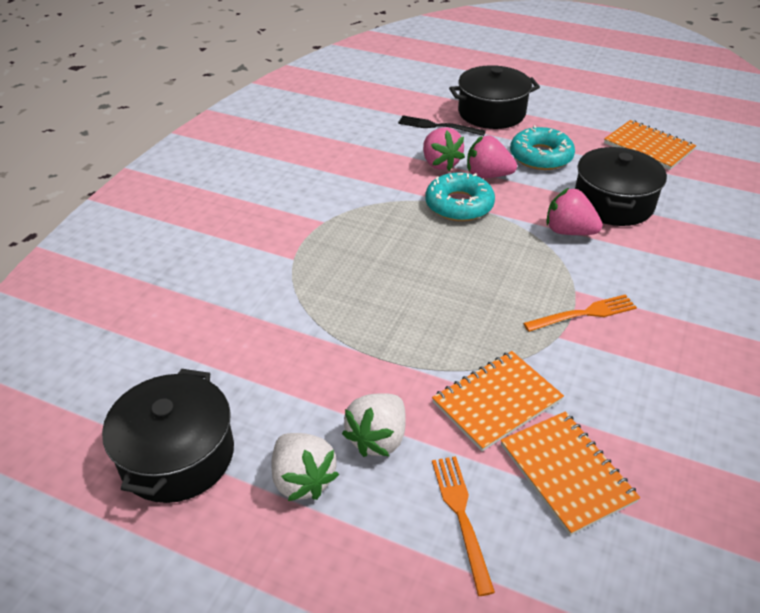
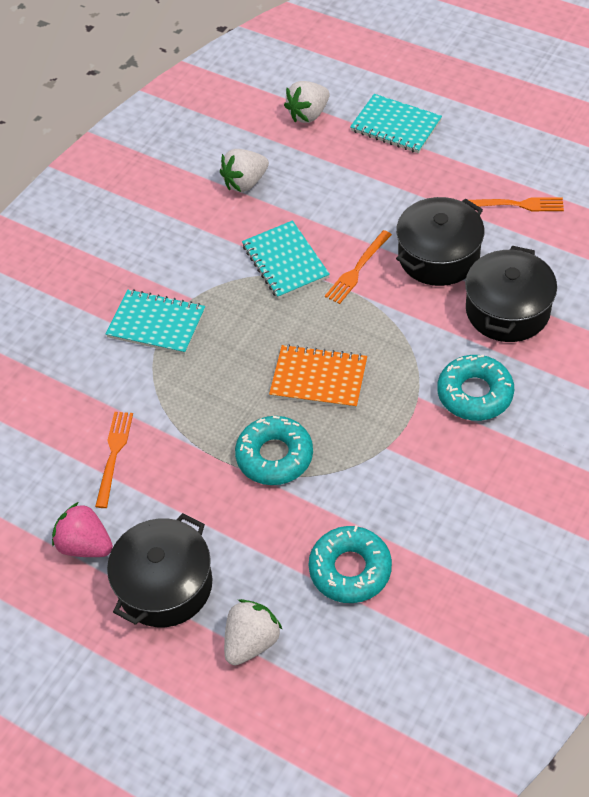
black fork: 1 -> 0
orange fork: 2 -> 3
orange notebook: 3 -> 1
pink strawberry: 3 -> 1
turquoise donut: 2 -> 3
turquoise notebook: 0 -> 3
white strawberry: 2 -> 3

